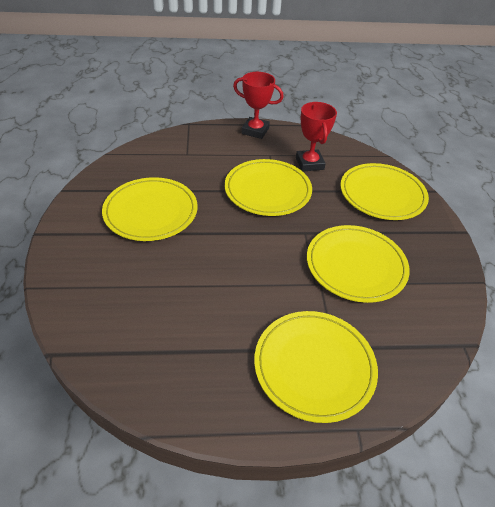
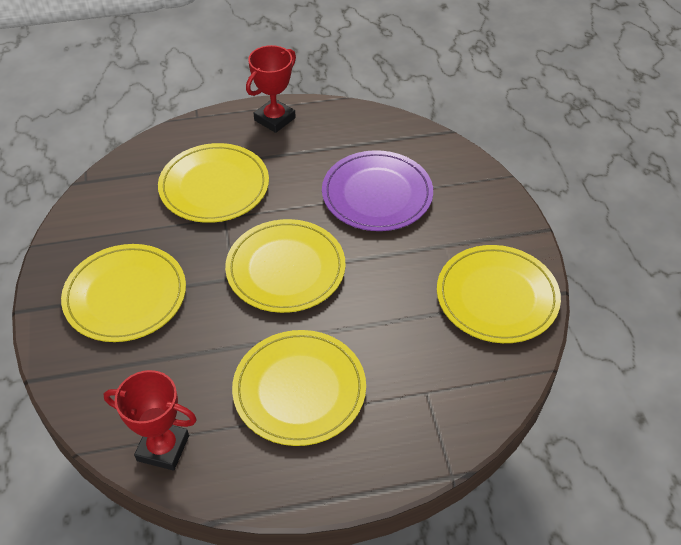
purple plate: 0 -> 1

